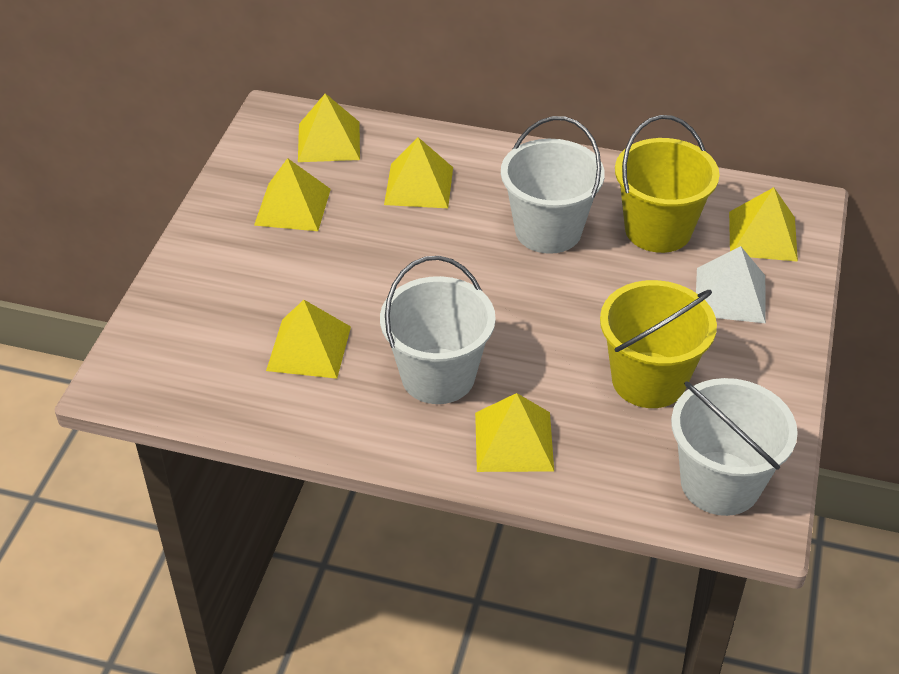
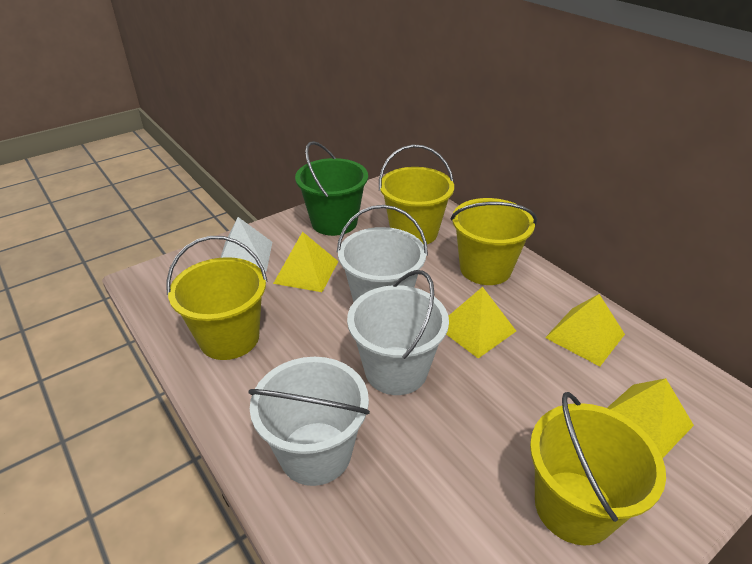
green bucket: 0 -> 1
yellow bucket: 2 -> 4
yellow pyramid: 6 -> 4

